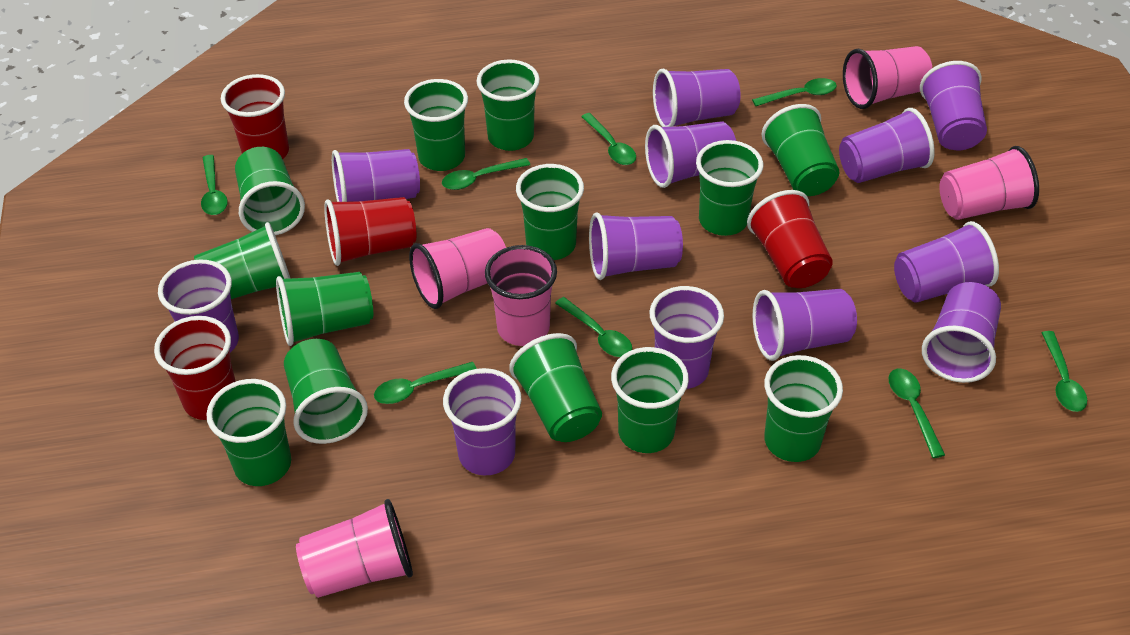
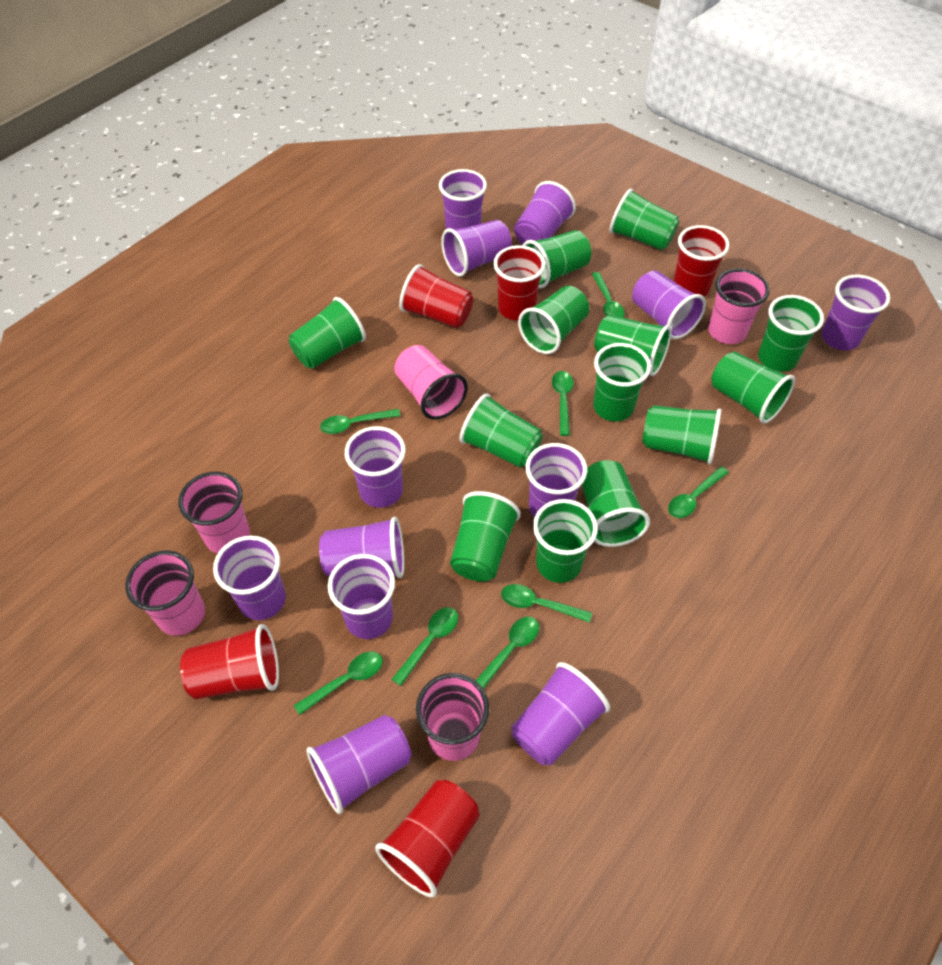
red cup: 4 -> 5

